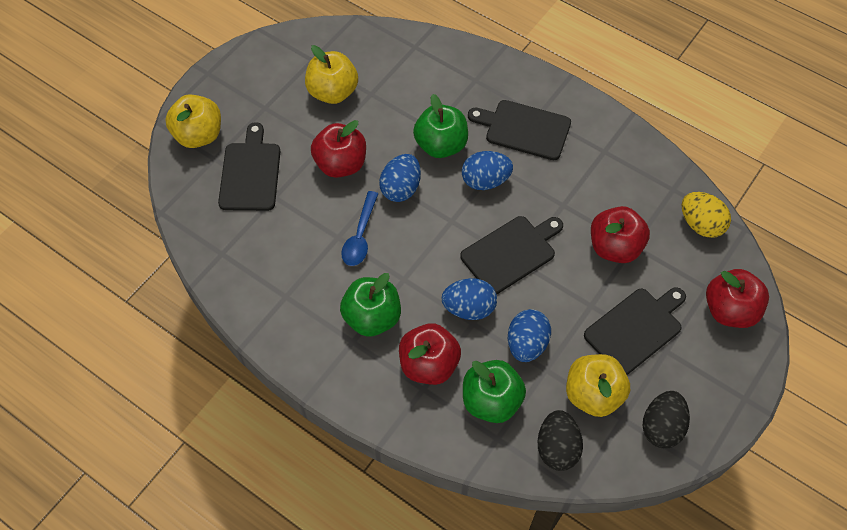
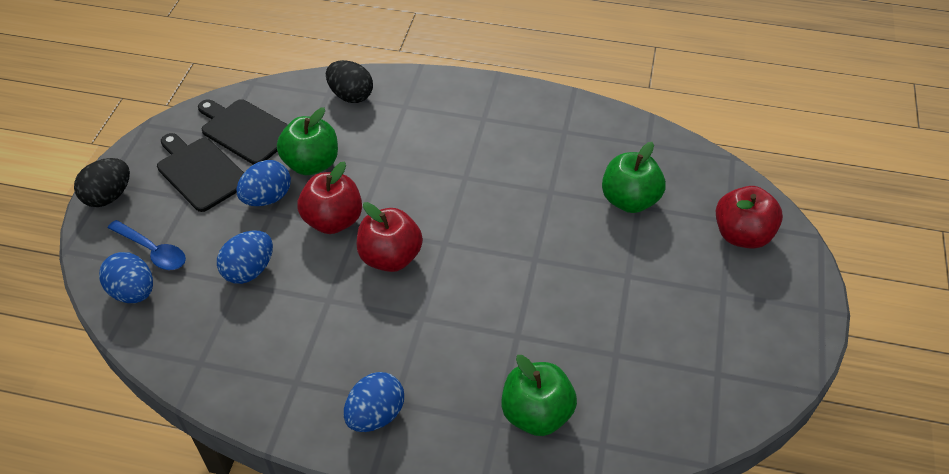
black cutting board: 4 -> 2
red apple: 4 -> 3
yellow apple: 3 -> 0
yellow egg: 1 -> 0

